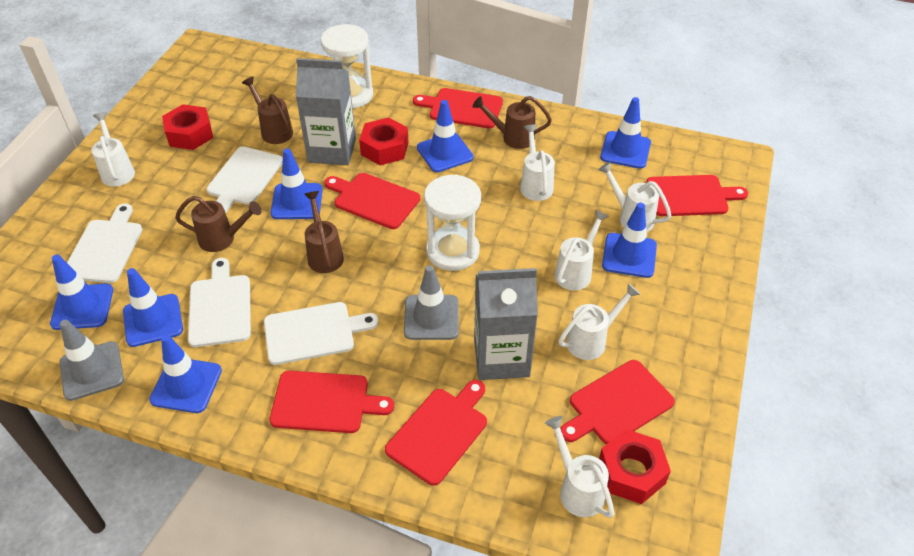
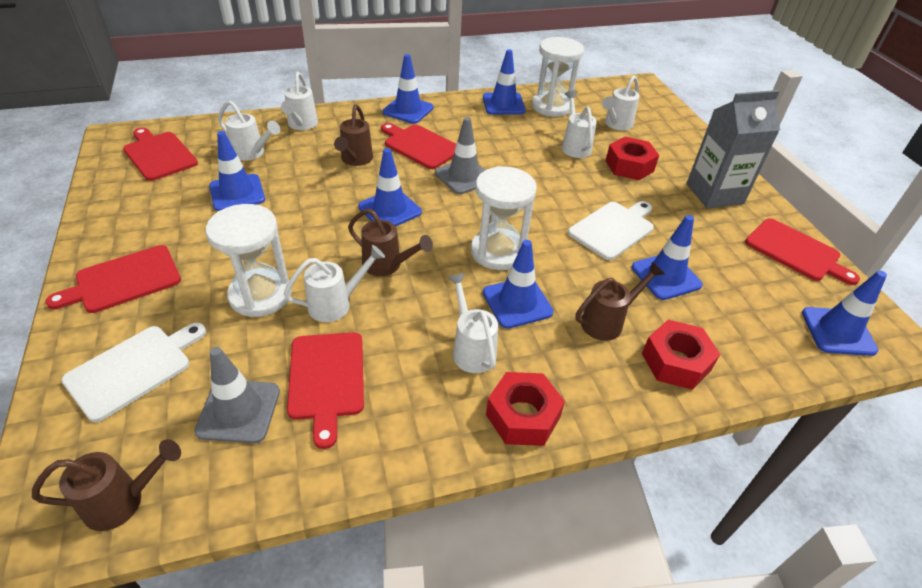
grey carton: 2 -> 1
red cutting board: 6 -> 5
white cutting board: 4 -> 2
white hourglass: 2 -> 3

